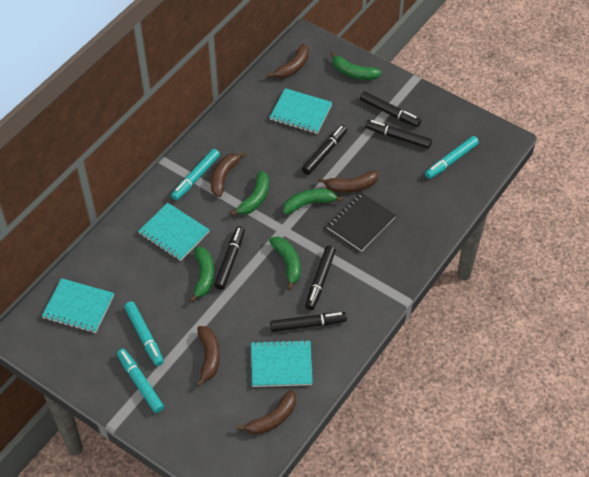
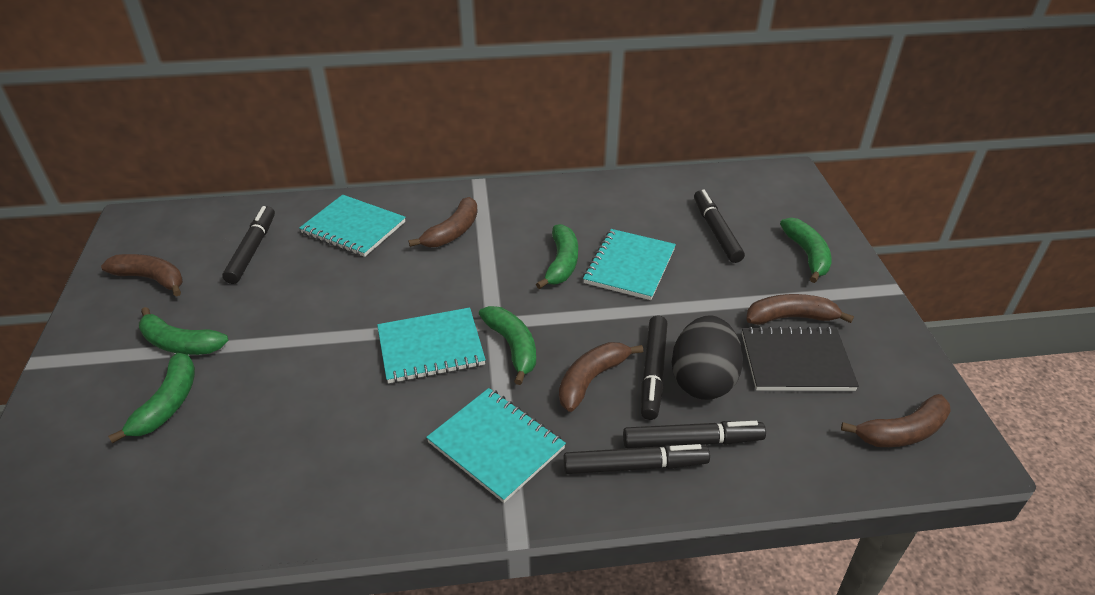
black egg: 0 -> 1
black marker: 6 -> 5
turquoise marker: 4 -> 0

